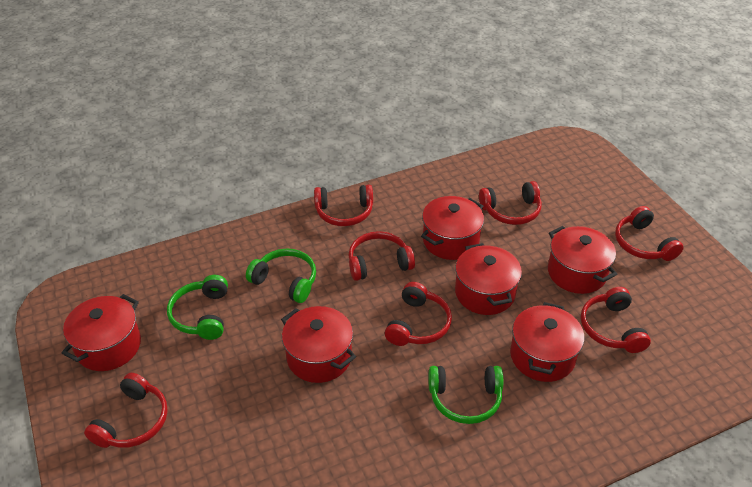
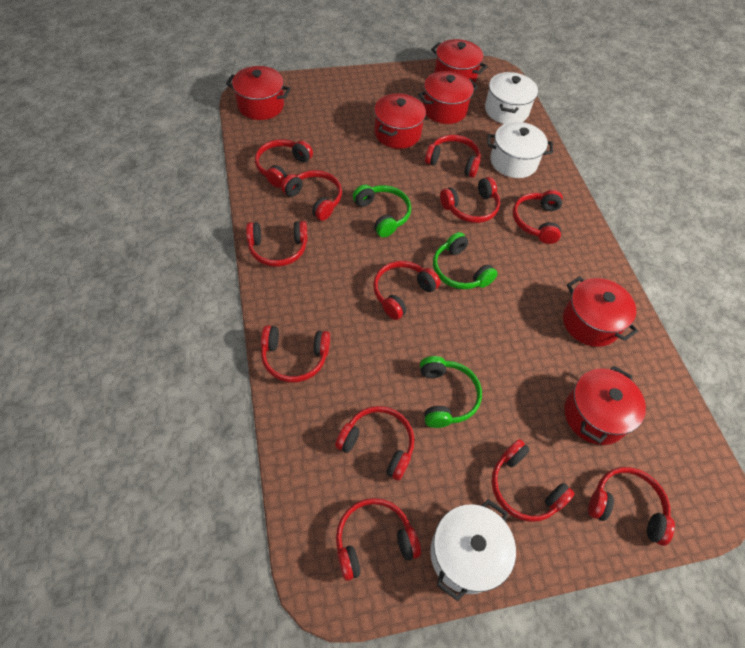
red headphones: 7 -> 12
white pot: 0 -> 3

